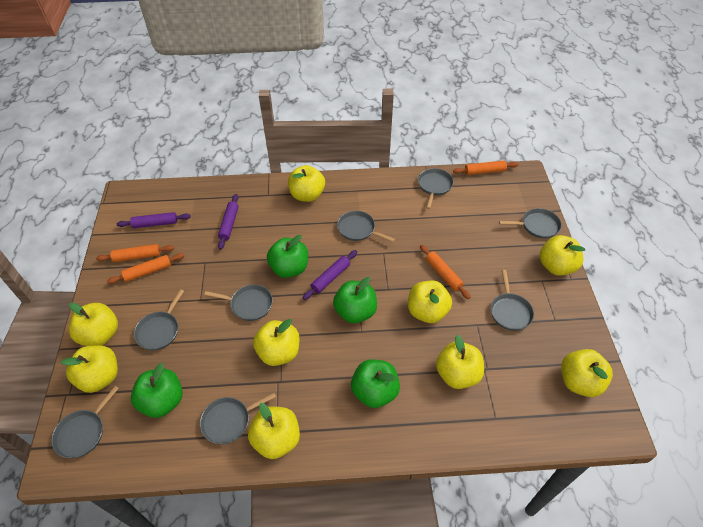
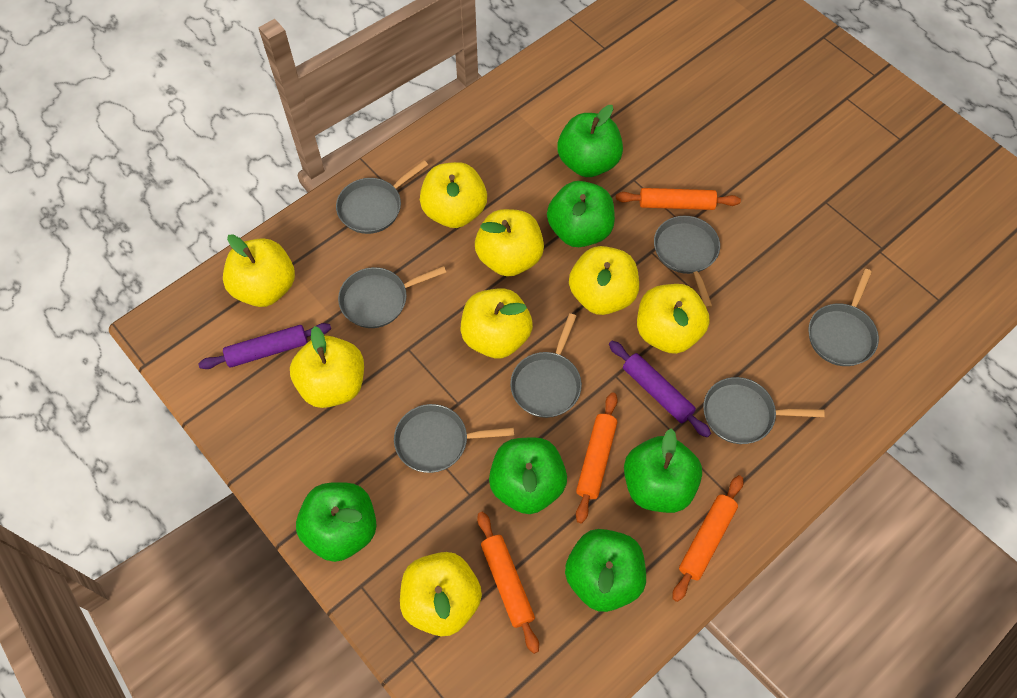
green apple: 4 -> 6
grey pan: 8 -> 7
purple rolling pin: 3 -> 2
yellow apple: 9 -> 8

